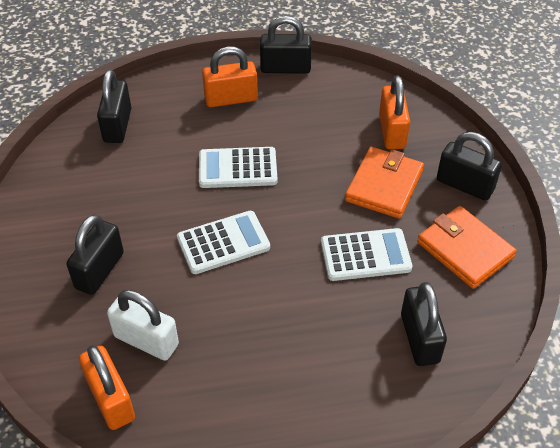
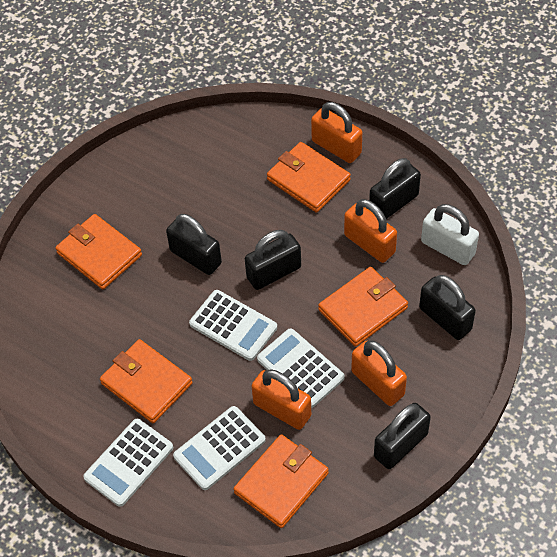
orange padlock: 3 -> 4
orange wallet: 2 -> 5
white calculator: 3 -> 4

